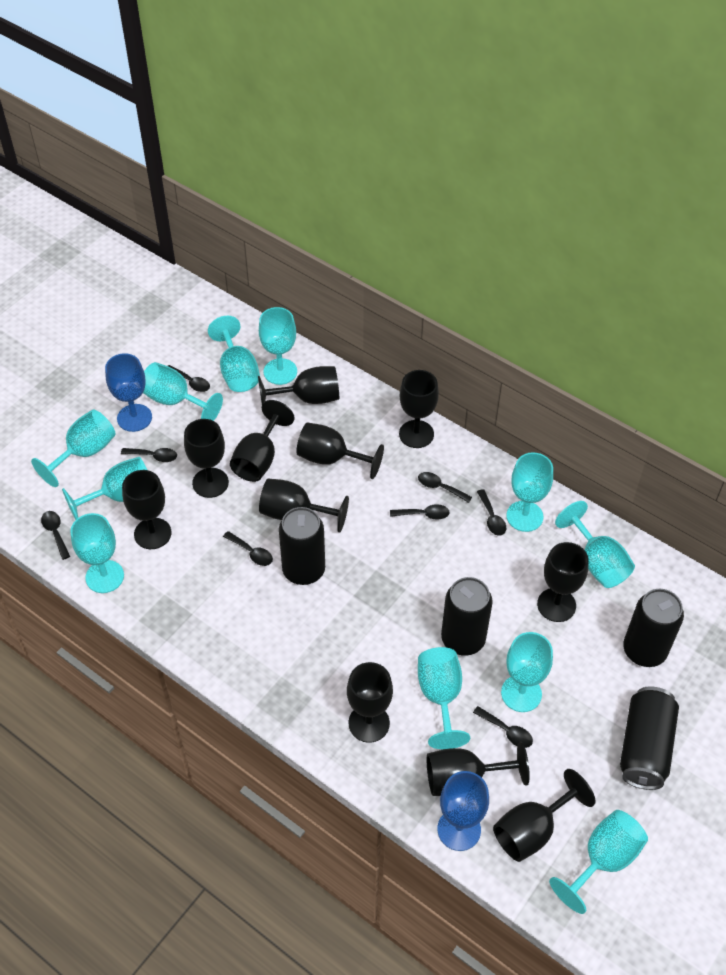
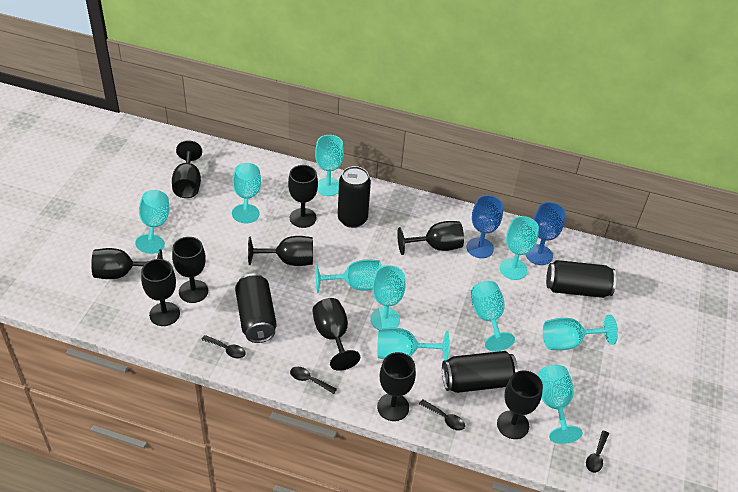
black goblet: 11 -> 10
black spoon: 8 -> 4
turquoise goblet: 11 -> 10

